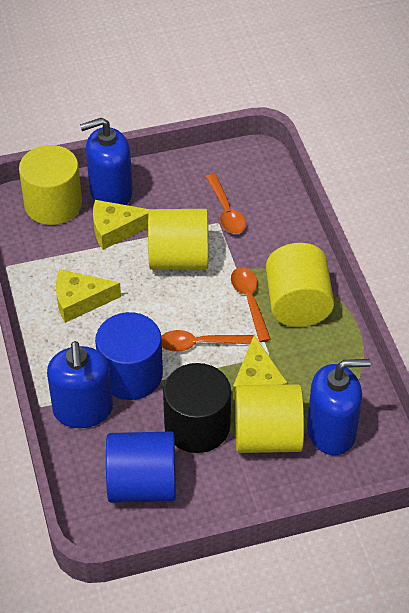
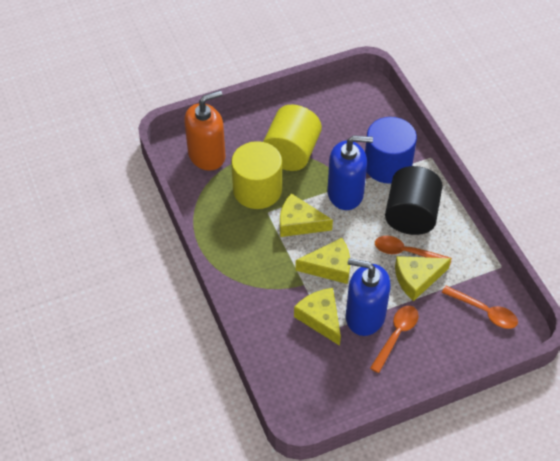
blue cylinder: 2 -> 1
blue soap dispenser: 3 -> 2
orange soap dispenser: 0 -> 1
yellow cheese: 3 -> 4
yellow cylinder: 4 -> 2

